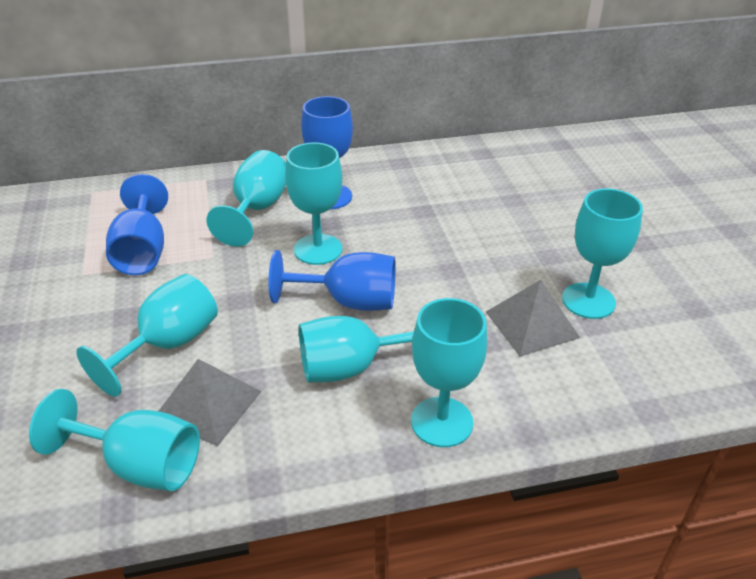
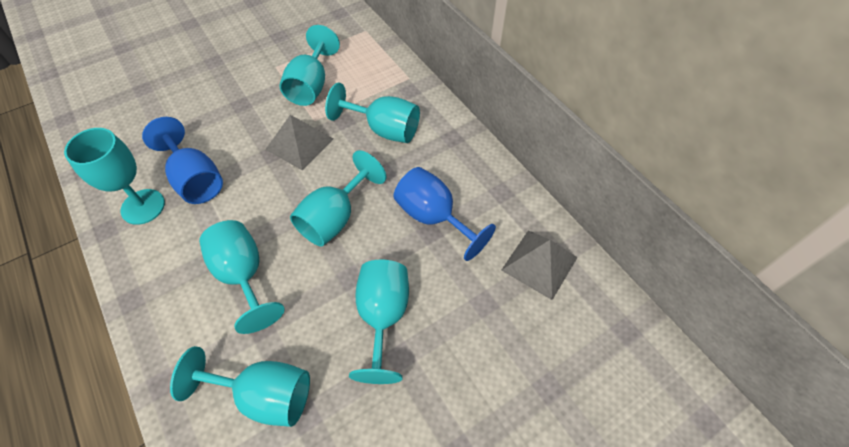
blue goblet: 3 -> 2

